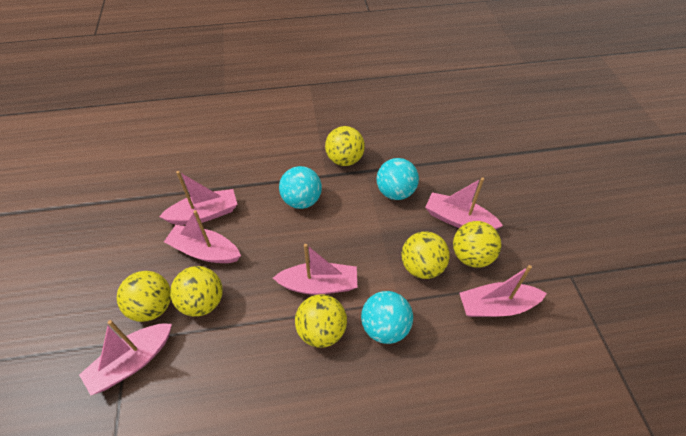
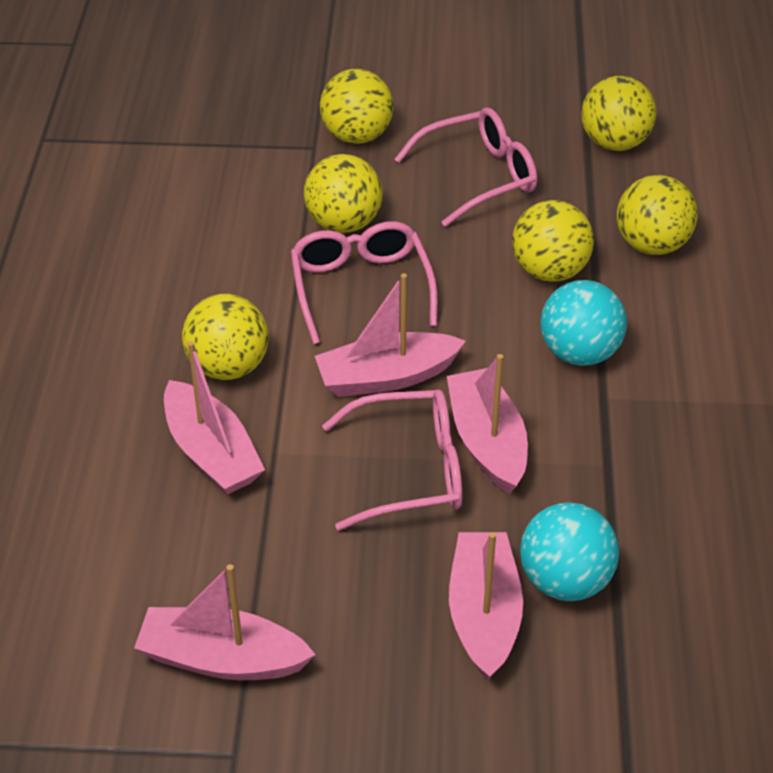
pink boat: 6 -> 5
pink glasses: 0 -> 3
turquoise ball: 3 -> 2

